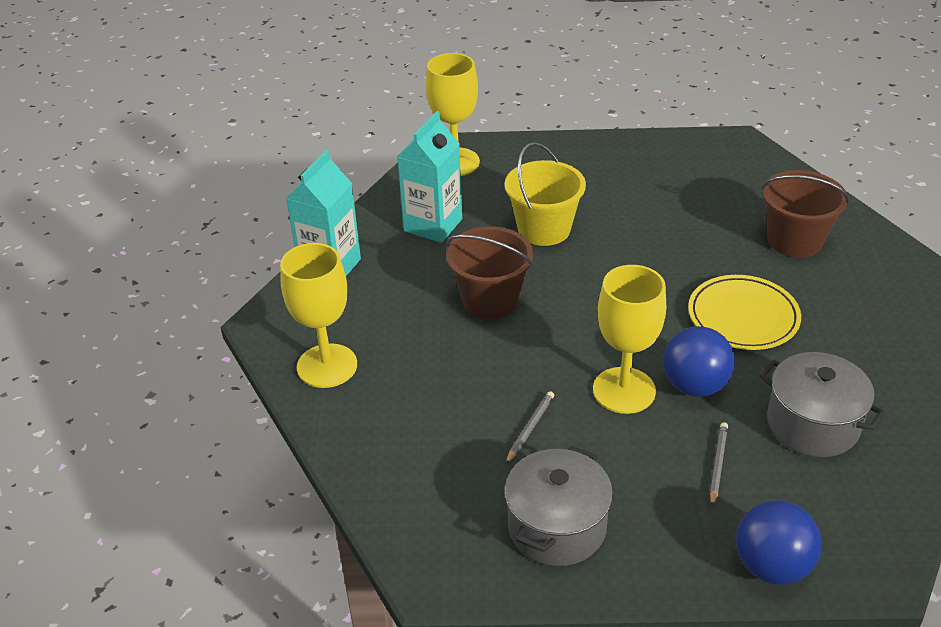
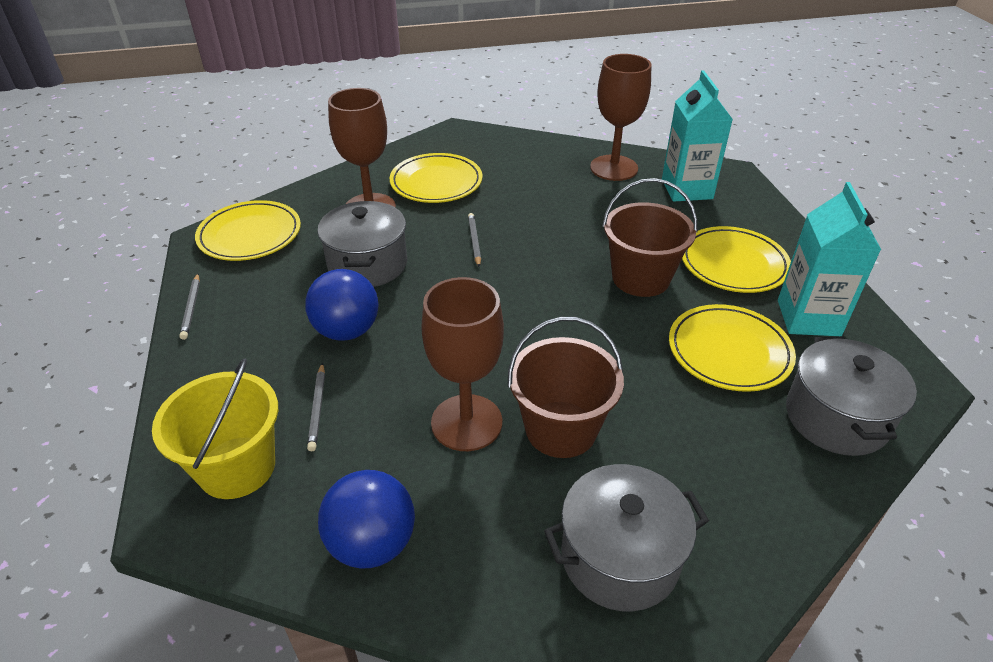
brown goblet: 0 -> 3
grey pencil: 2 -> 3
grey pot: 2 -> 3
yellow goblet: 3 -> 0
yellow plate: 1 -> 4

